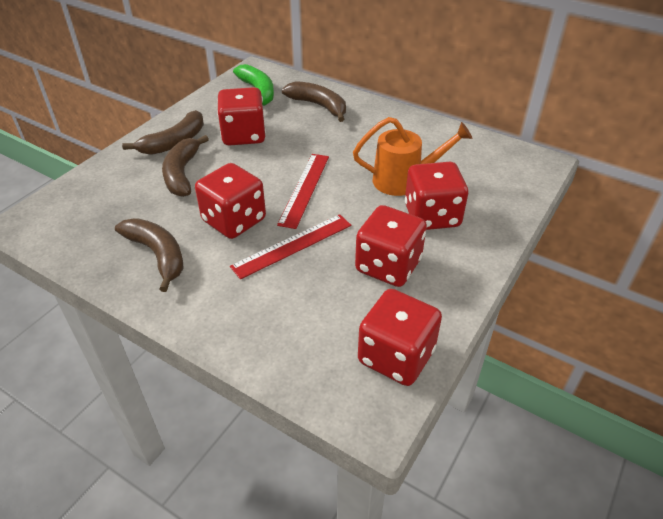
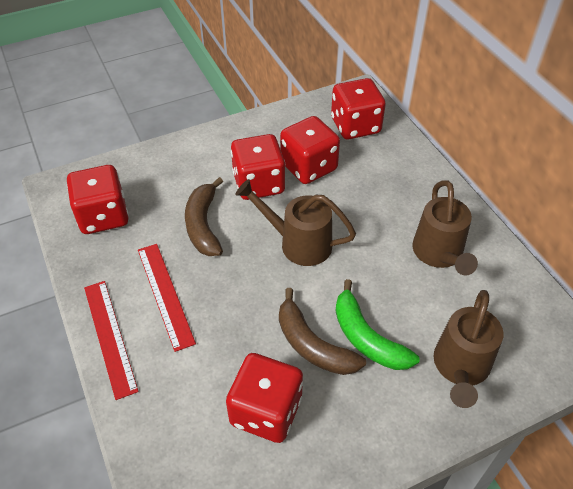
brown banana: 4 -> 2
brown watering can: 0 -> 3
orange watering can: 1 -> 0

